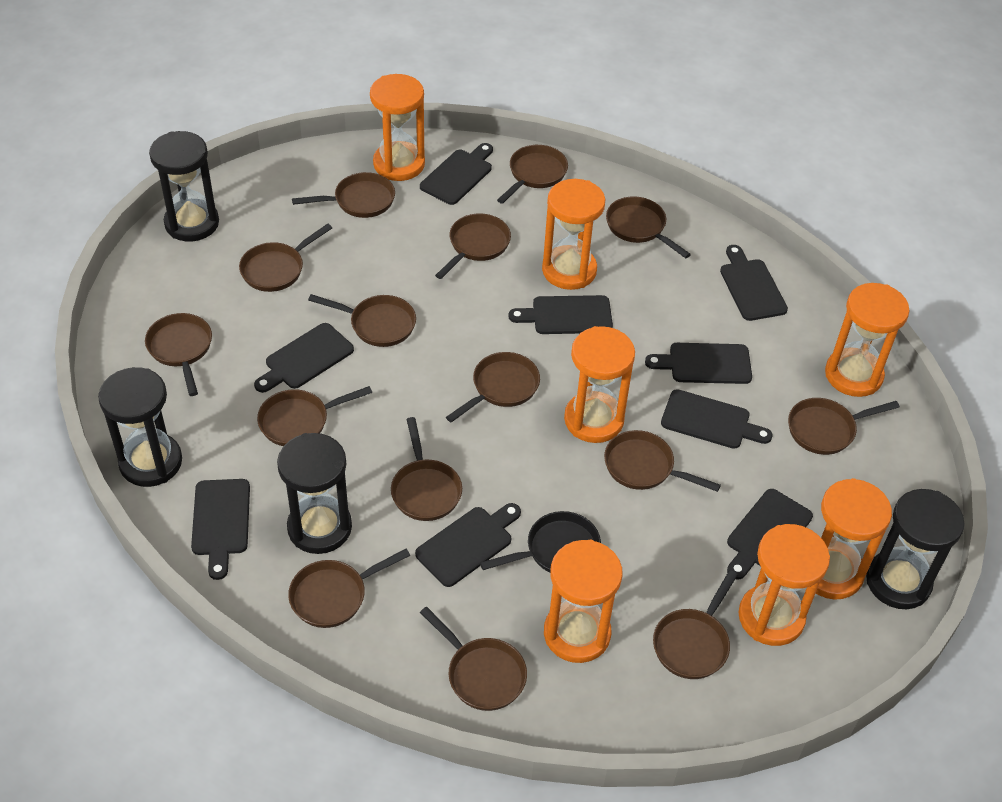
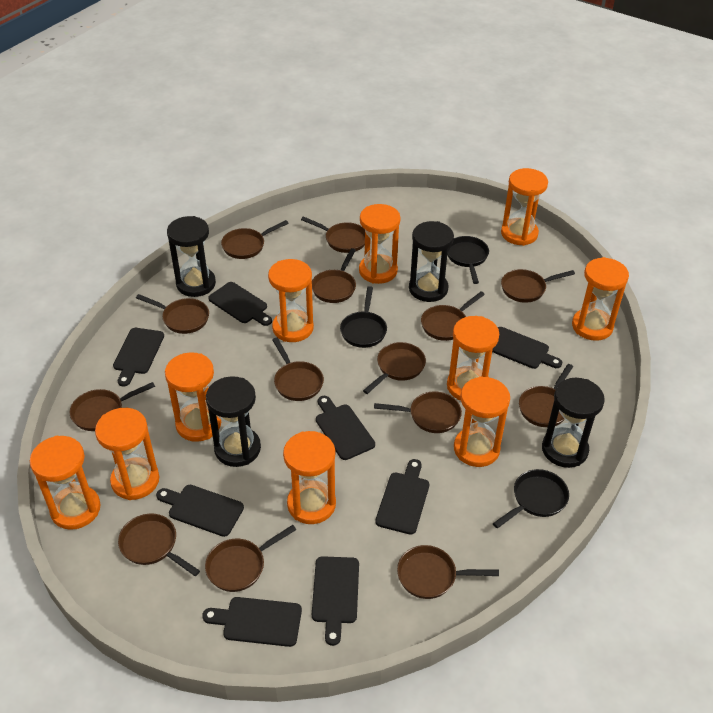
black cutting board: 9 -> 8
black pan: 1 -> 3
brown pan: 15 -> 14
orange hourglass: 7 -> 10

